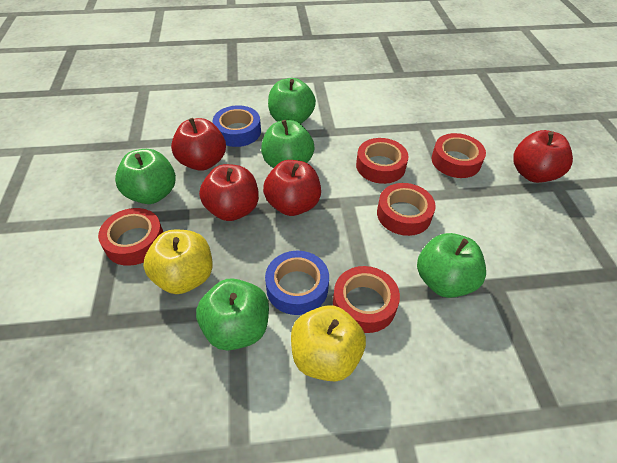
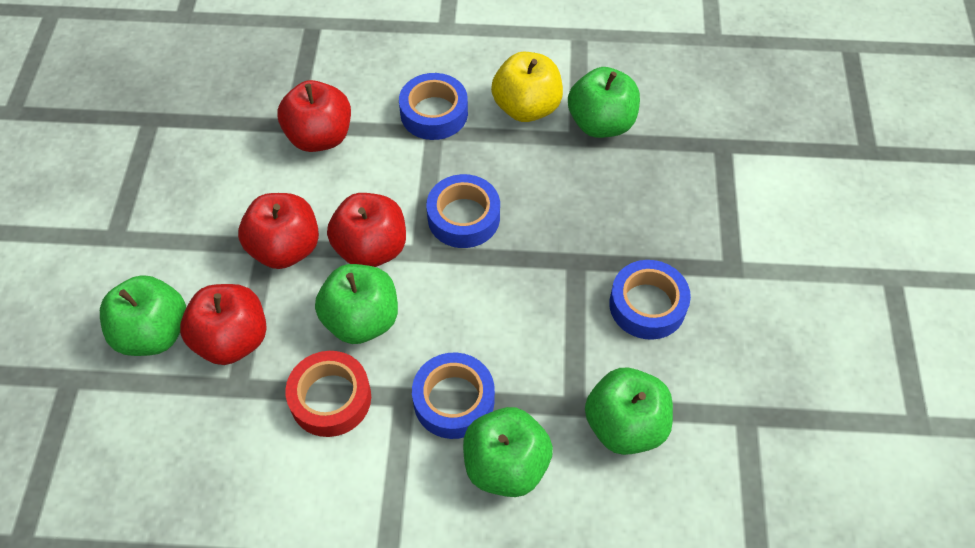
blue tape: 2 -> 4
red tape: 5 -> 1
yellow apple: 2 -> 1

